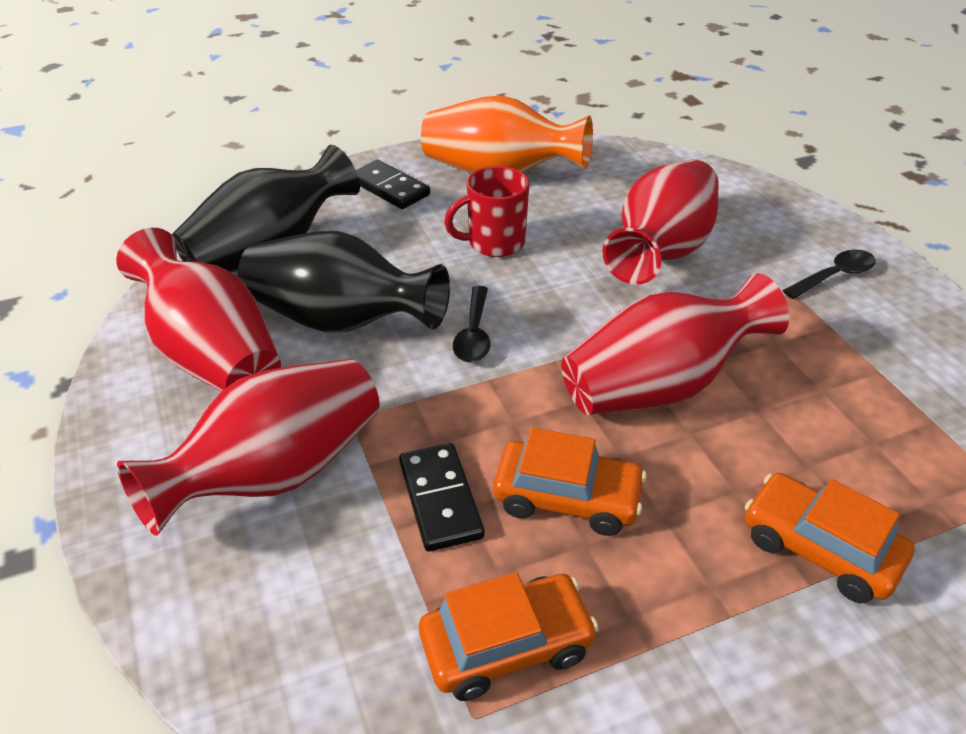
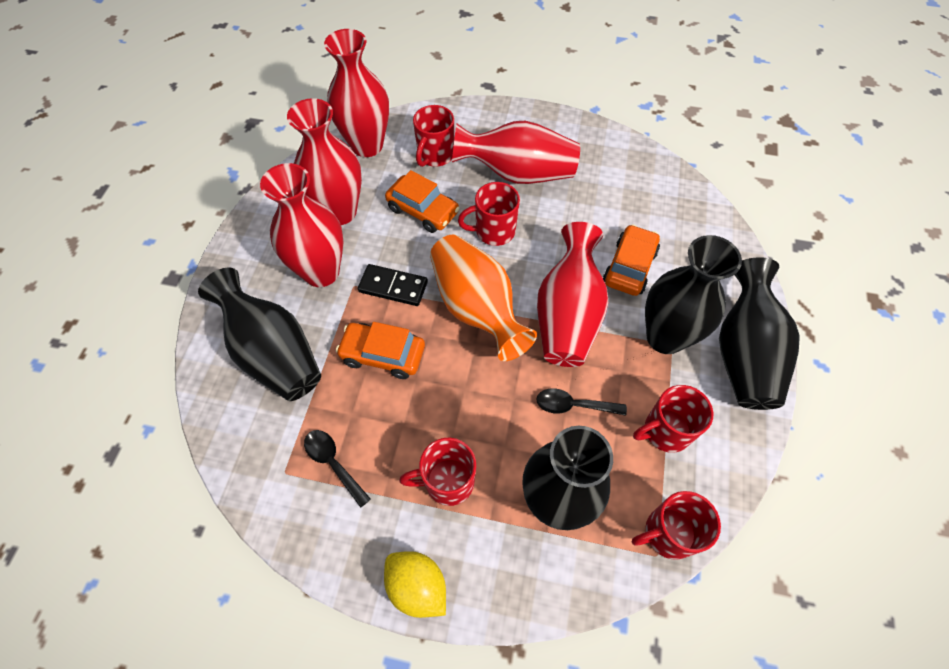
black domino: 2 -> 1
black vase: 2 -> 4
red mug: 1 -> 5
red vase: 4 -> 5
yellow lemon: 0 -> 1

